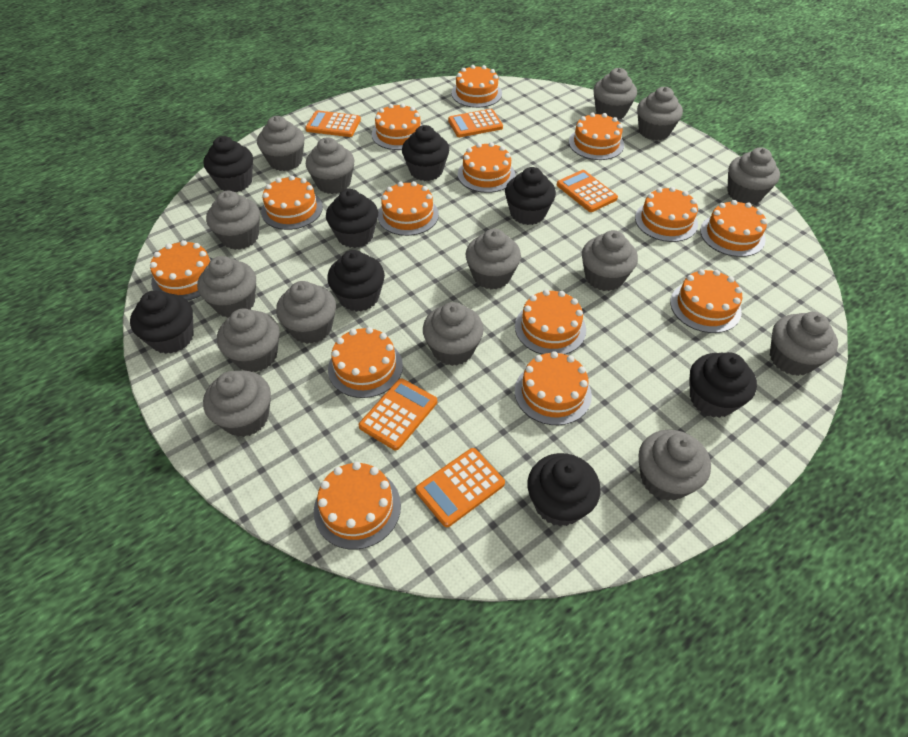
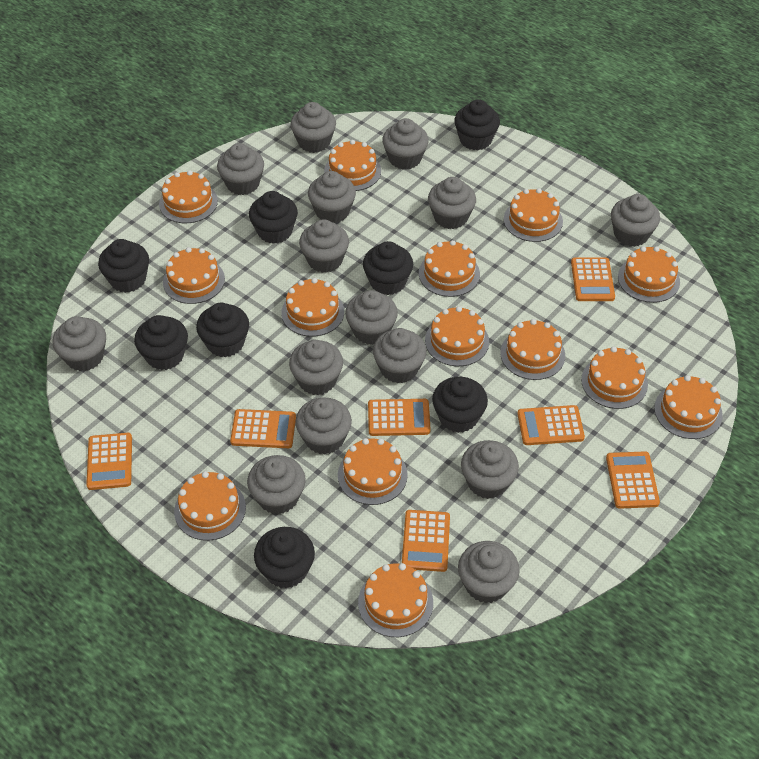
orange calculator: 5 -> 7

